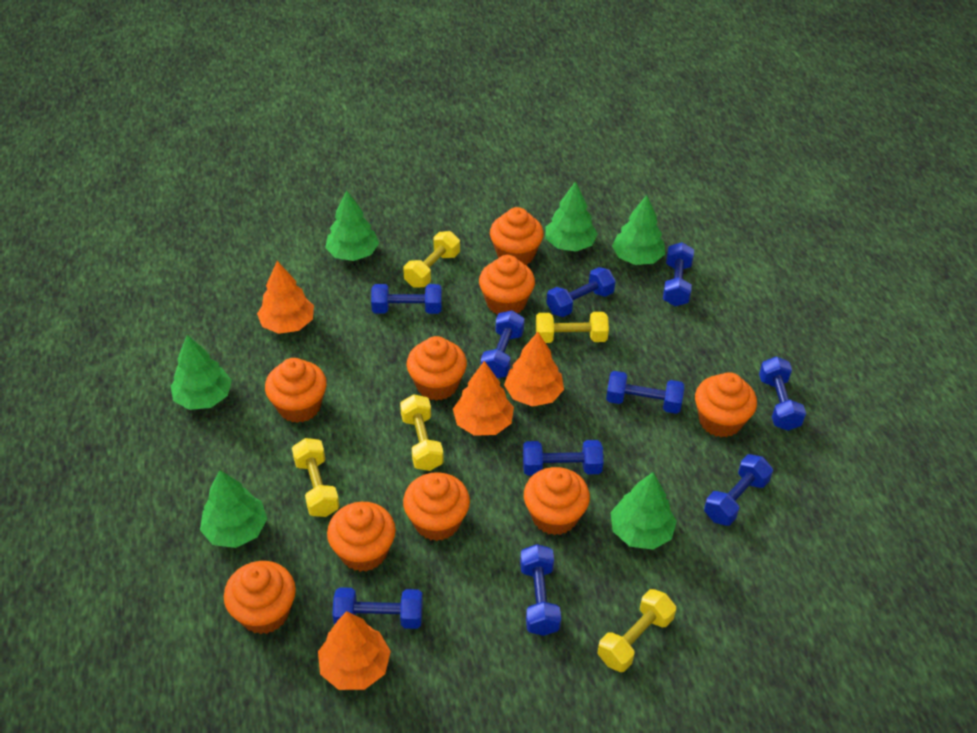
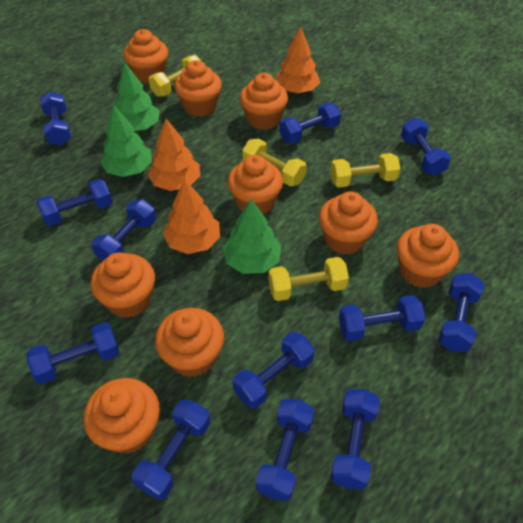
blue dumbbell: 10 -> 12
green tree: 6 -> 3
orange tree: 4 -> 3
yellow dumbbell: 5 -> 4

